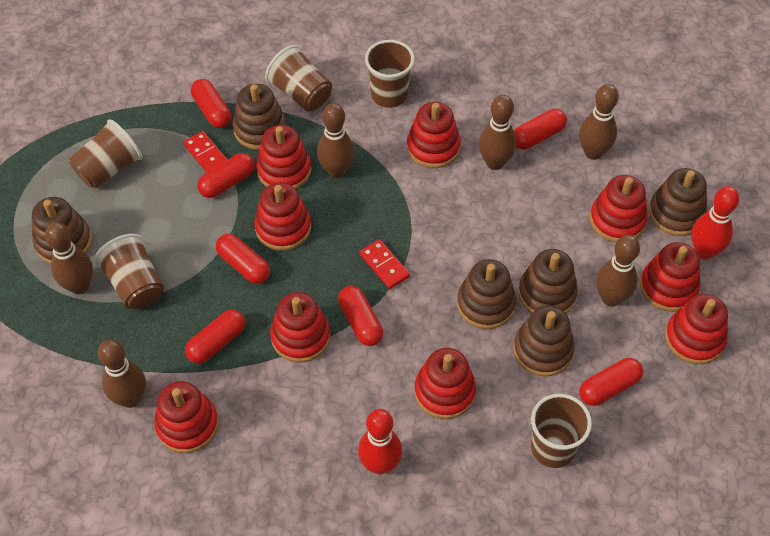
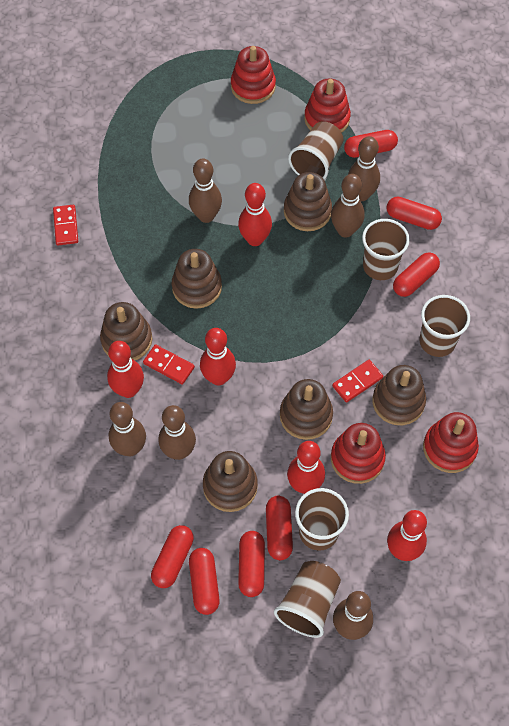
red bowling pin: 2 -> 5
red domino: 2 -> 3
red stacking toy: 9 -> 4

